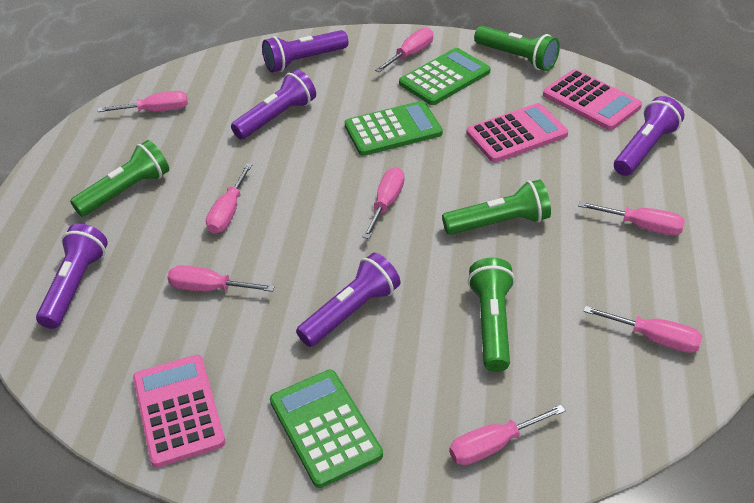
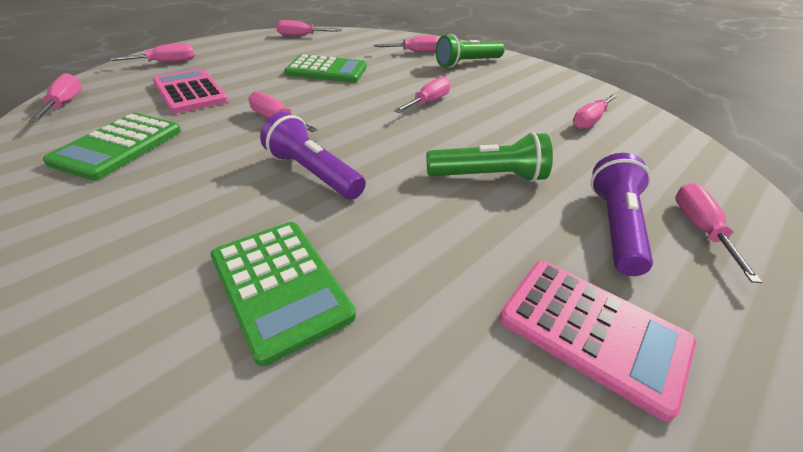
green flashlight: 4 -> 2
pink calculator: 3 -> 2
purple flashlight: 5 -> 2

